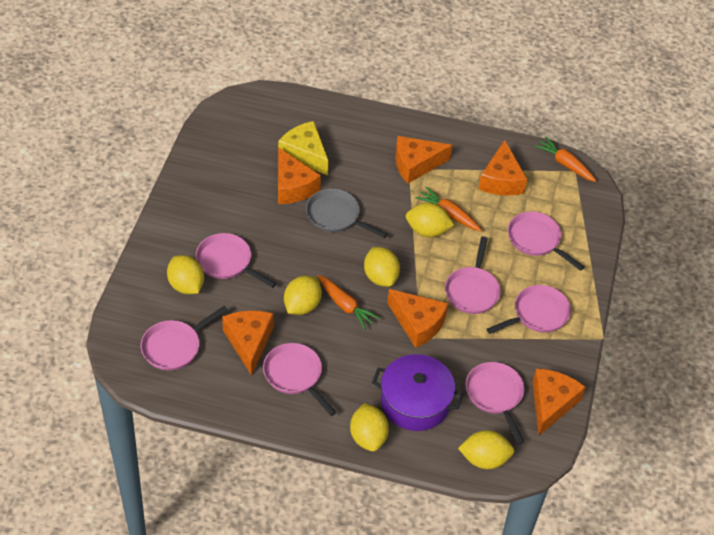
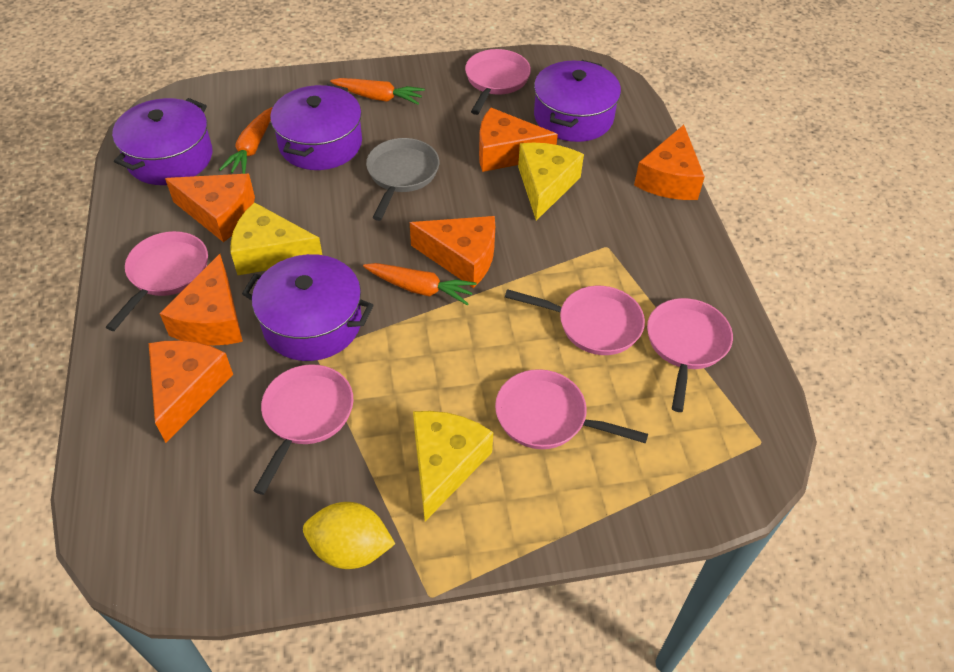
pink pan: 7 -> 6
purple pot: 1 -> 4
yellow cheese: 1 -> 3
yellow lemon: 6 -> 1

